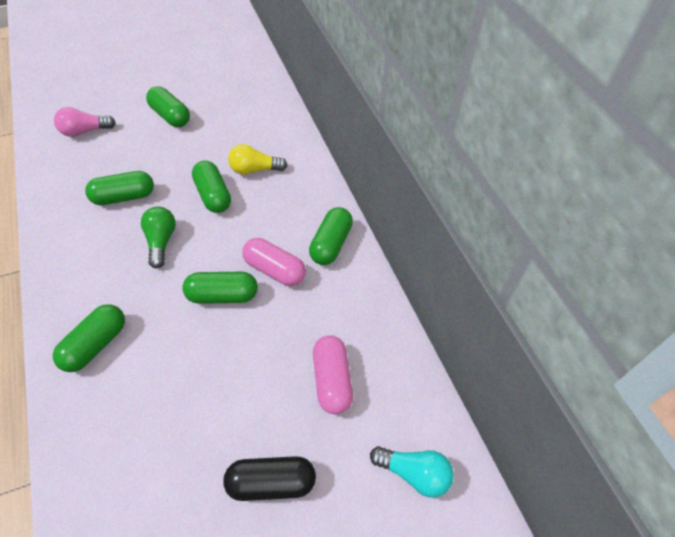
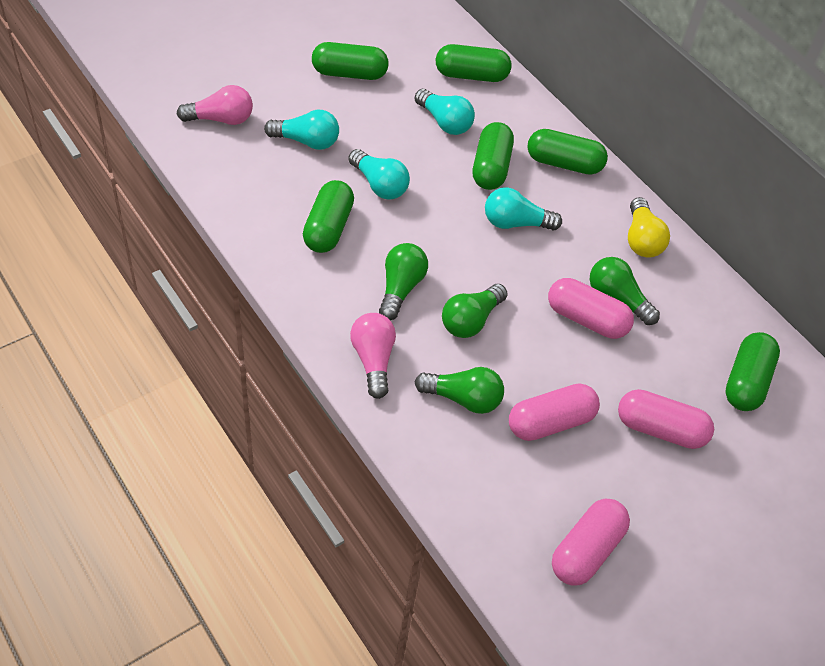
black capsule: 1 -> 0
green light bulb: 1 -> 4
pink capsule: 2 -> 4
pink light bulb: 1 -> 2
turquoise light bulb: 1 -> 4

